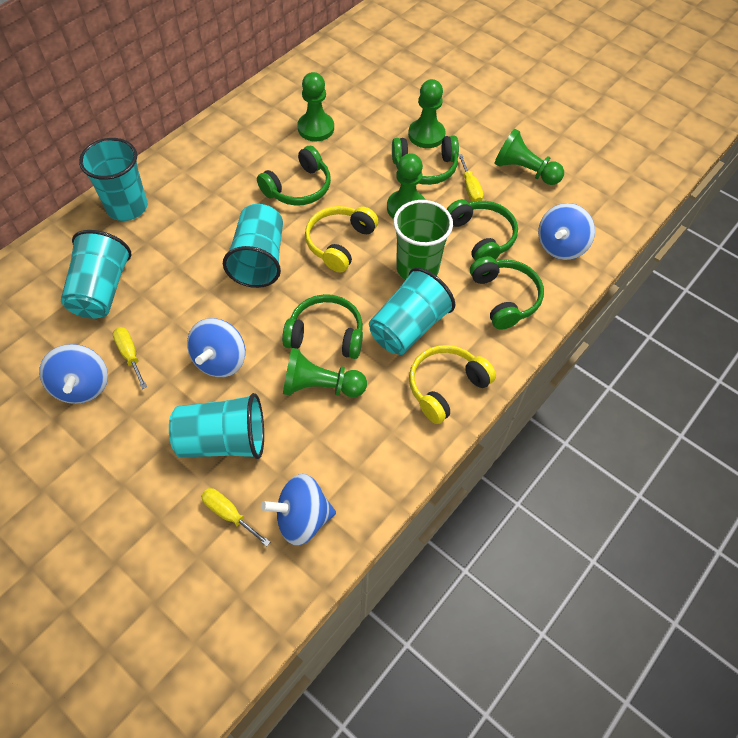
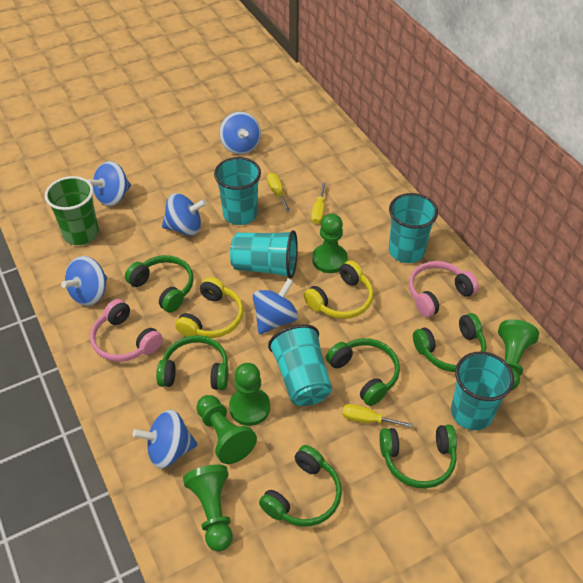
blue spinning top: 4 -> 6
green headphones: 5 -> 6
pink headphones: 0 -> 2

